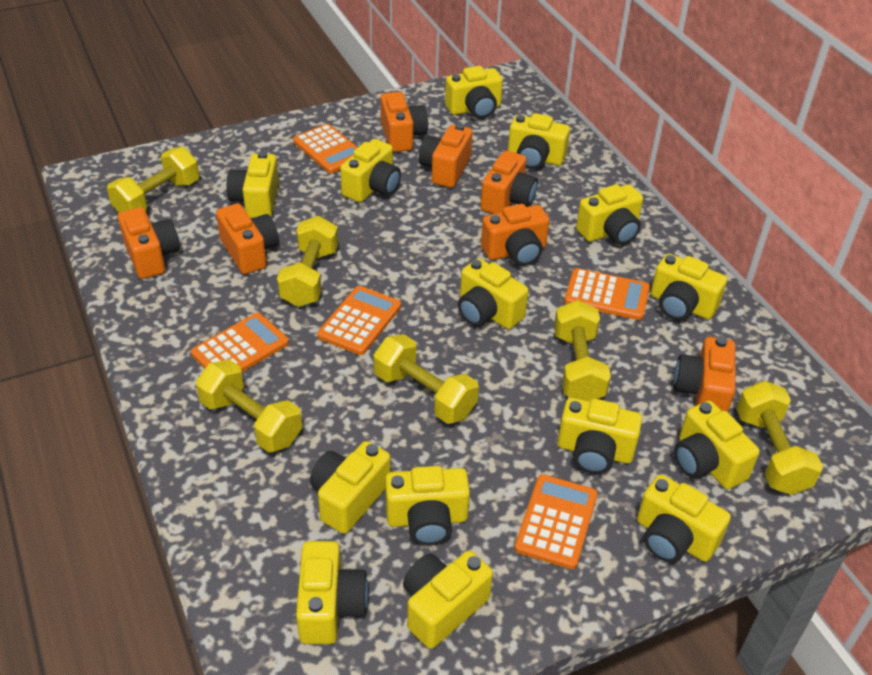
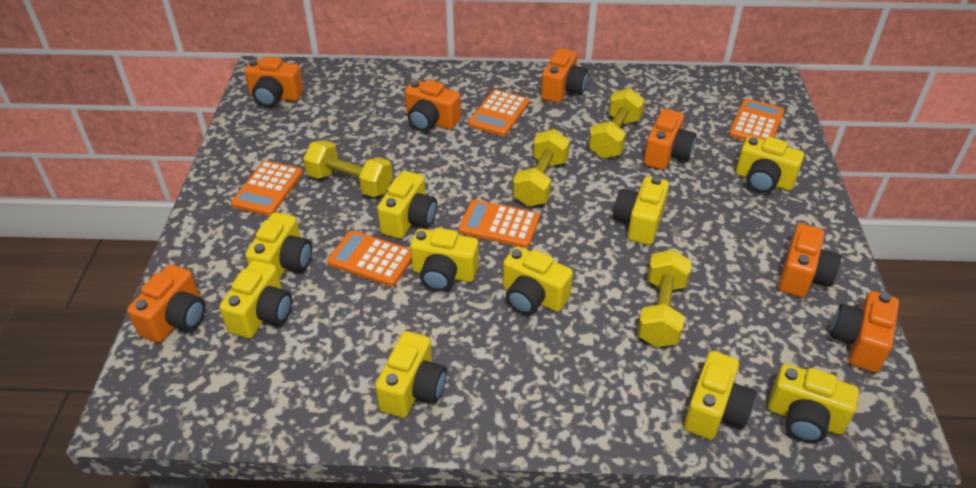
yellow camera: 14 -> 10
yellow dumbbell: 6 -> 4

